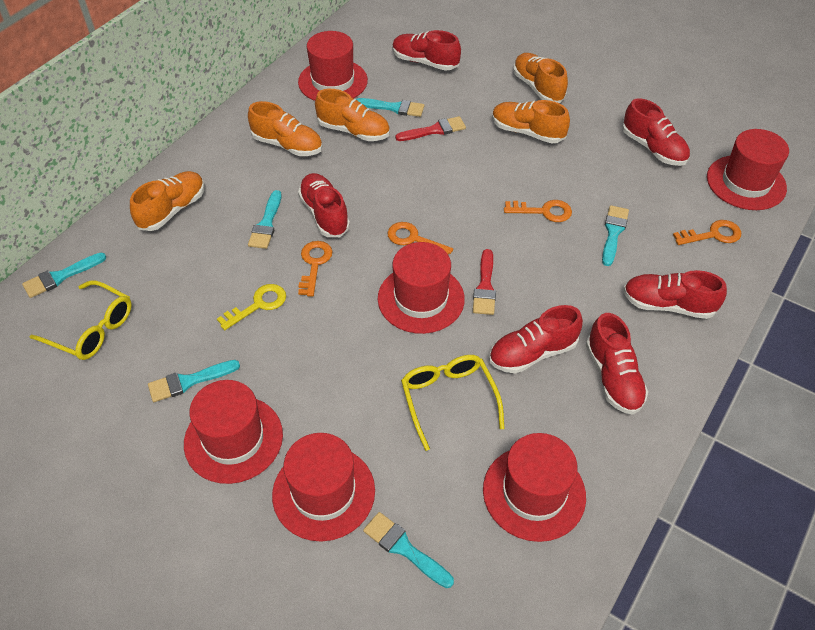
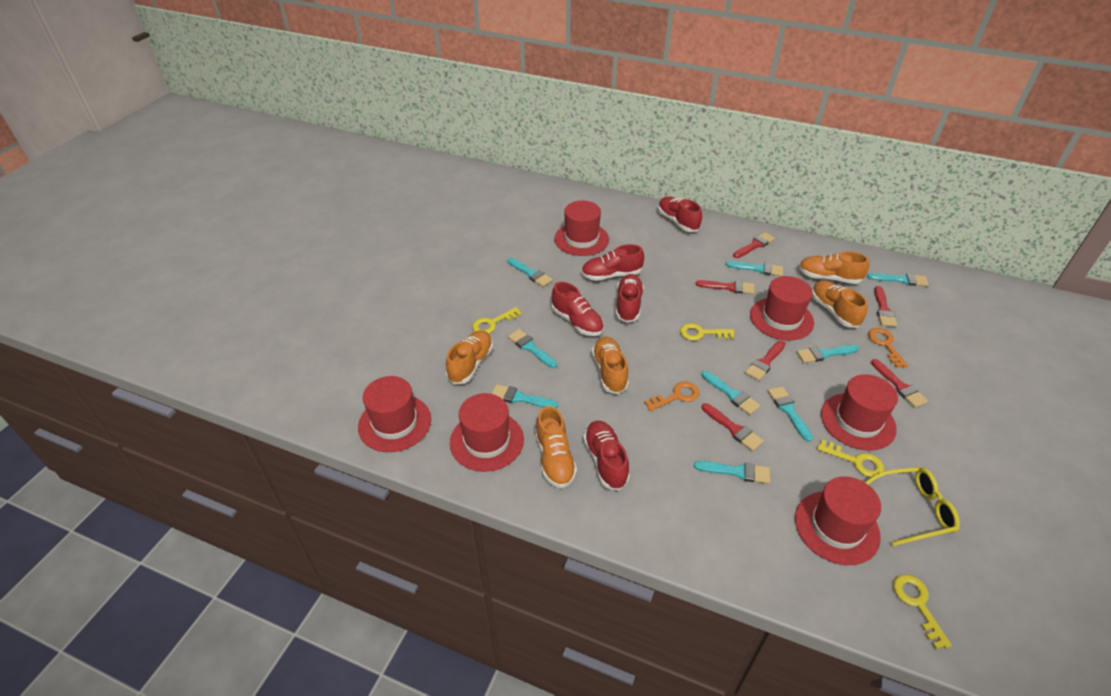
orange key: 4 -> 2
red brush: 2 -> 6
red shoe: 6 -> 5
turquoise brush: 6 -> 9
yellow glasses: 2 -> 1
yellow key: 1 -> 4

